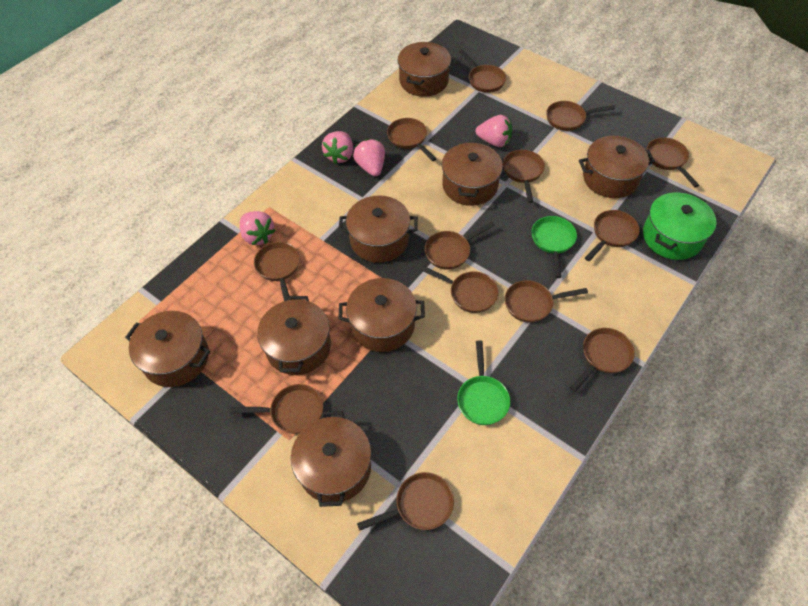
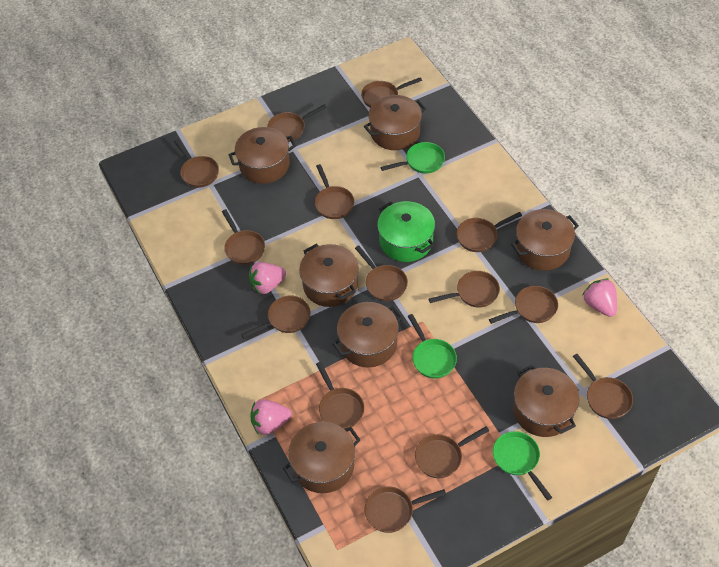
brown pan: 13 -> 14
brown pot: 8 -> 7
green pan: 2 -> 3
pink strawberry: 4 -> 3

